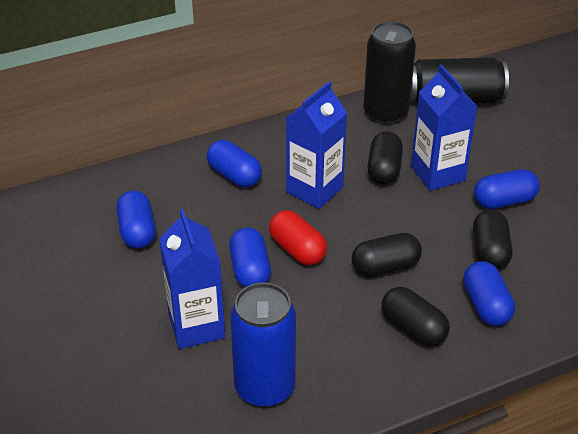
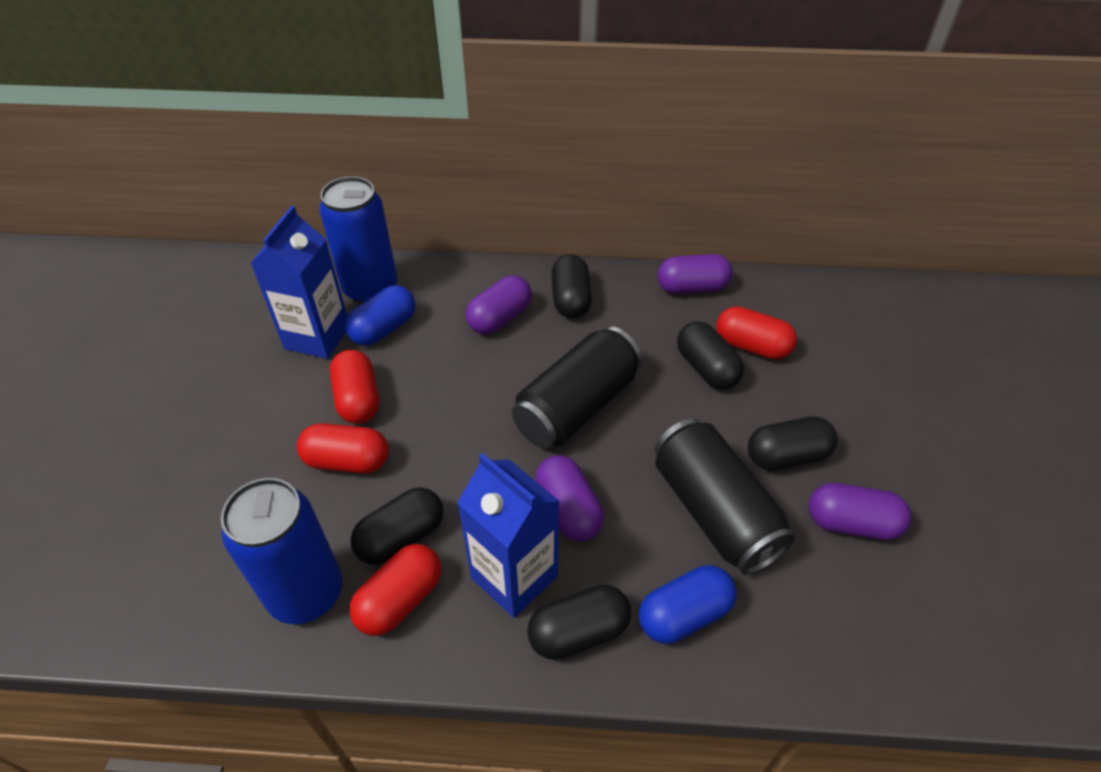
black capsule: 4 -> 5
blue can: 1 -> 2
blue capsule: 5 -> 2
blue carton: 3 -> 2
purple capsule: 0 -> 4
red capsule: 1 -> 4

